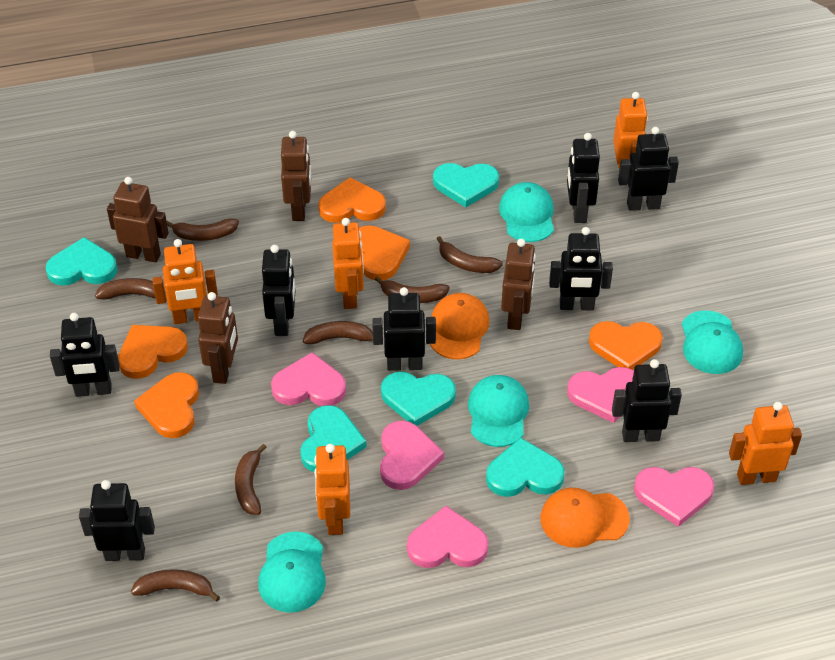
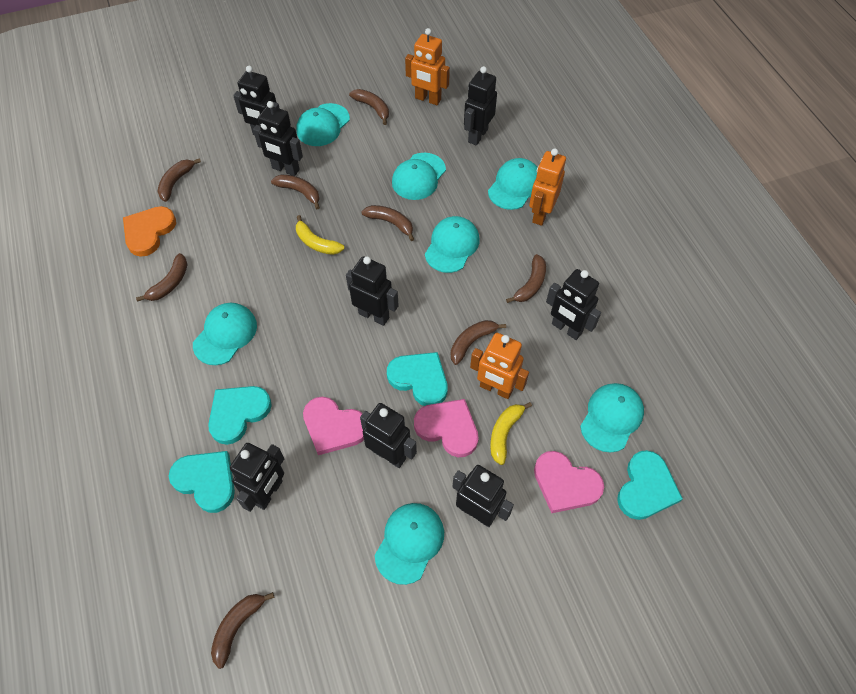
brown banana: 7 -> 8
brown robot: 4 -> 0
orange cap: 2 -> 0
orange heart: 5 -> 1
orange robot: 5 -> 3
pink heart: 5 -> 3
turquoise cap: 4 -> 7
turquoise heart: 5 -> 4
yellow banana: 0 -> 2

